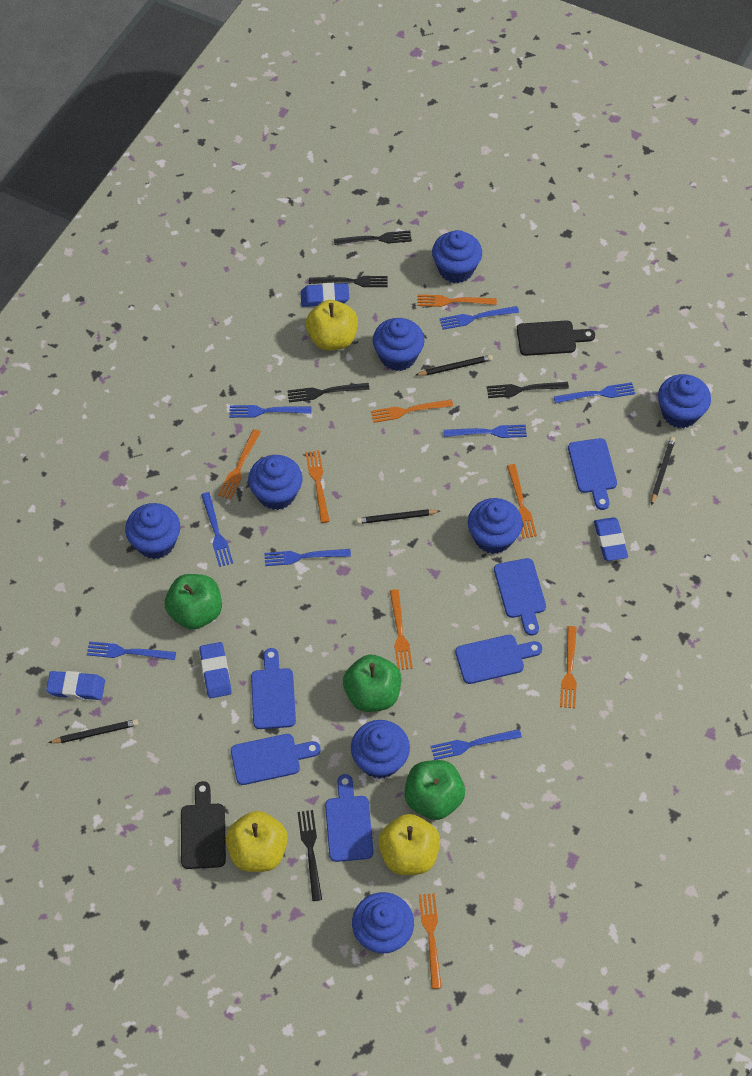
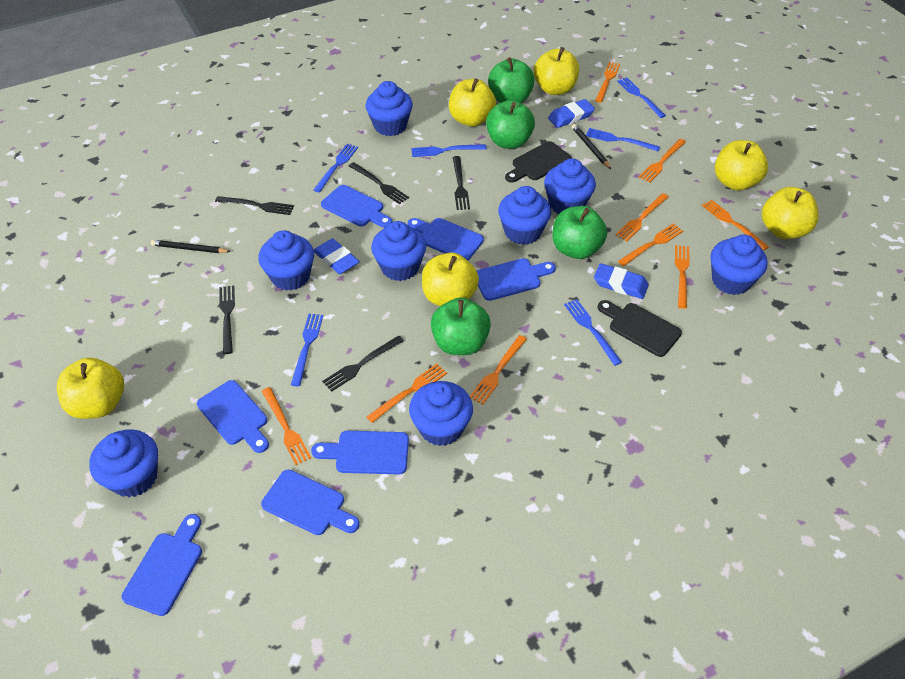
black pencil: 4 -> 2
blue cutting board: 6 -> 7
blue eraser: 4 -> 3
blue fork: 8 -> 6
green apple: 3 -> 4
orange fork: 8 -> 9
yellow apple: 3 -> 6

